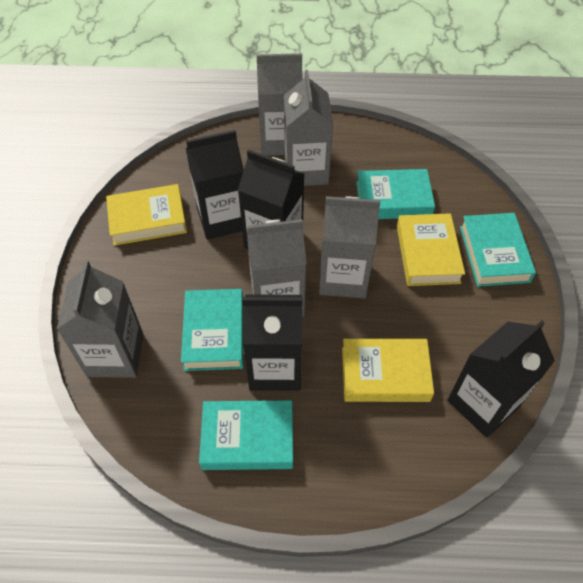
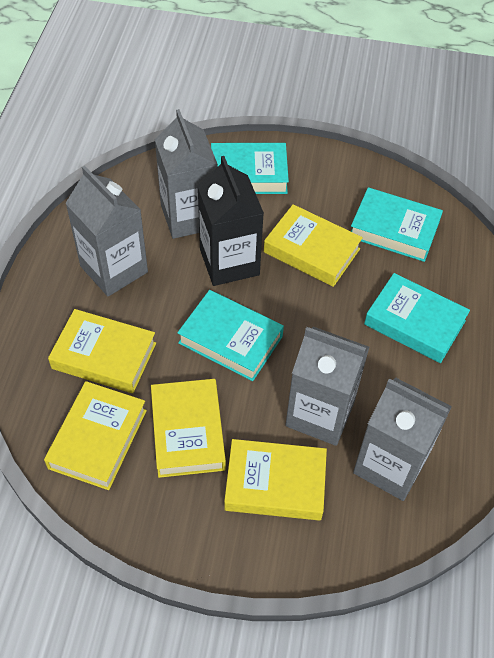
black carton: 4 -> 1
grey carton: 5 -> 4
yellow book: 3 -> 5

